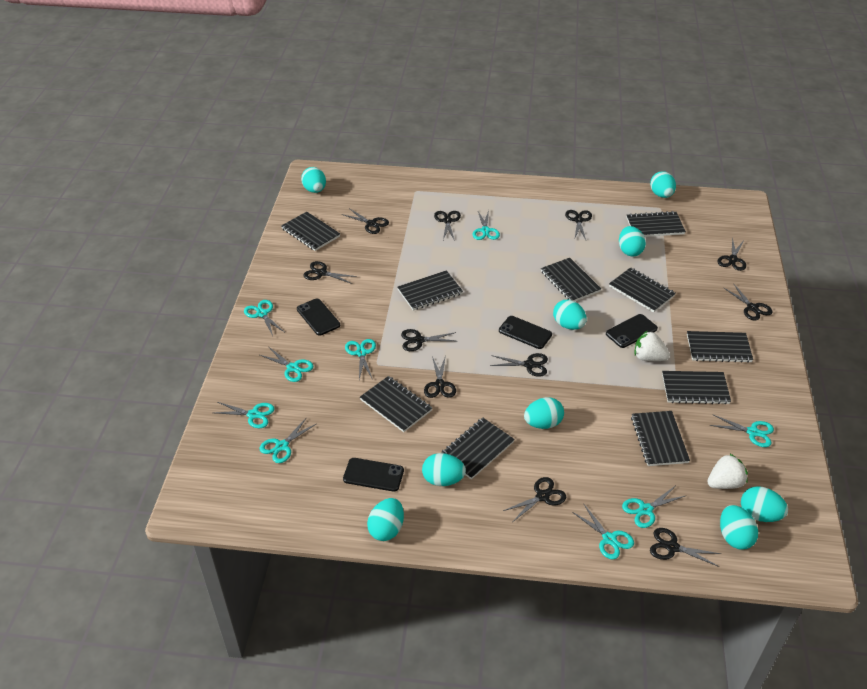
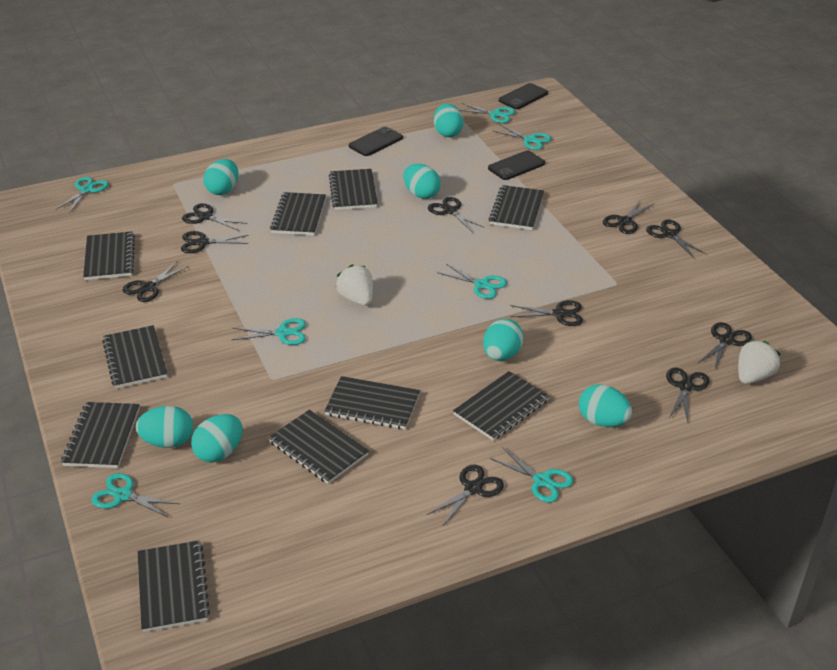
black phone: 4 -> 3
black scissors: 11 -> 10
turquoise egg: 9 -> 7
turquoise scissors: 9 -> 7

